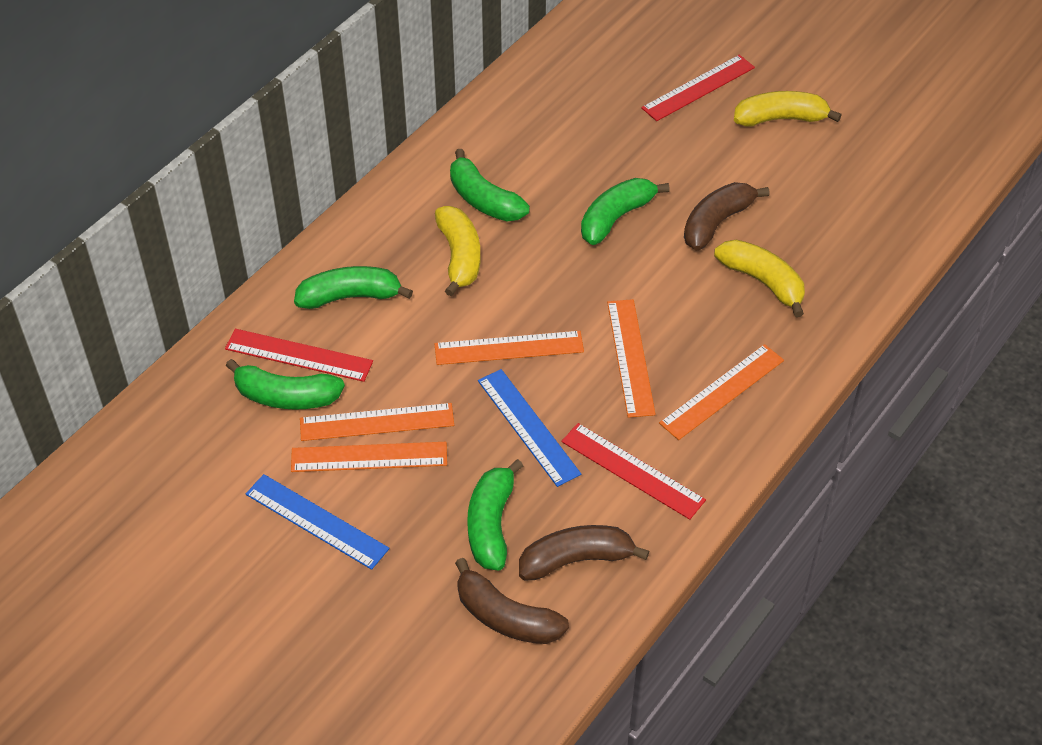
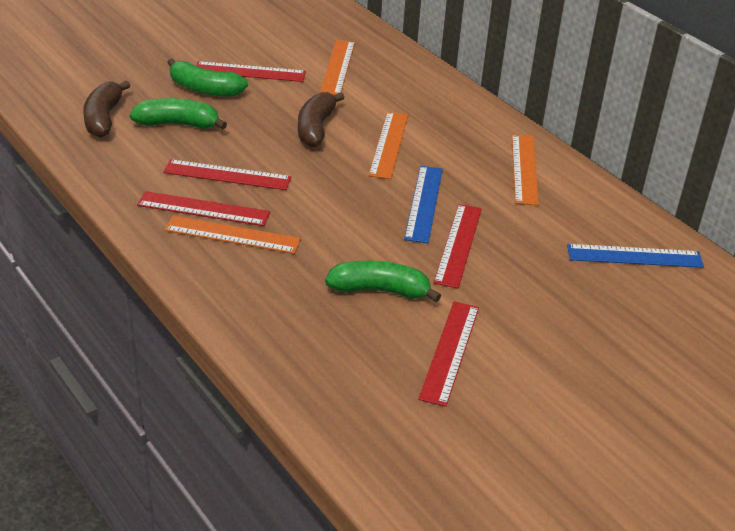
brown banana: 3 -> 2
green banana: 5 -> 3
orange ruler: 5 -> 4
red ruler: 3 -> 5
yellow banana: 3 -> 0

